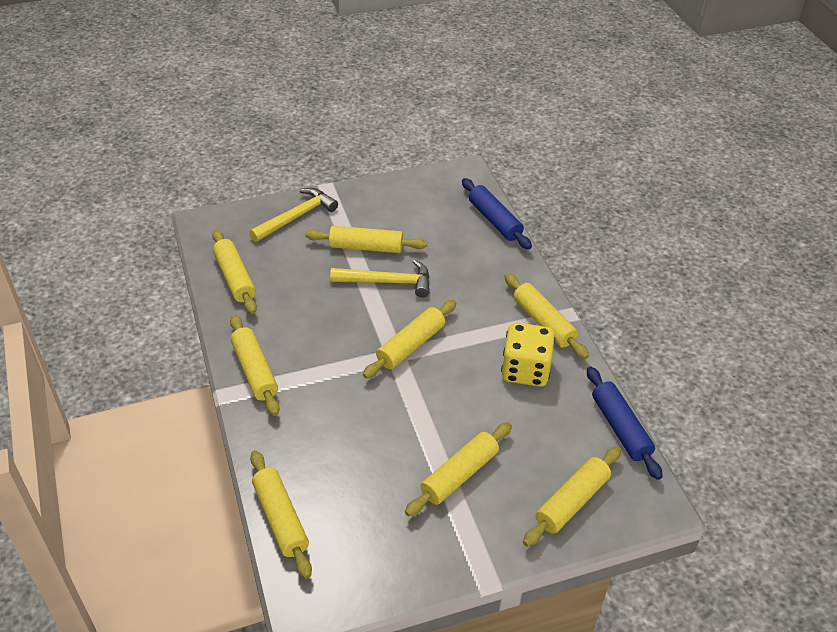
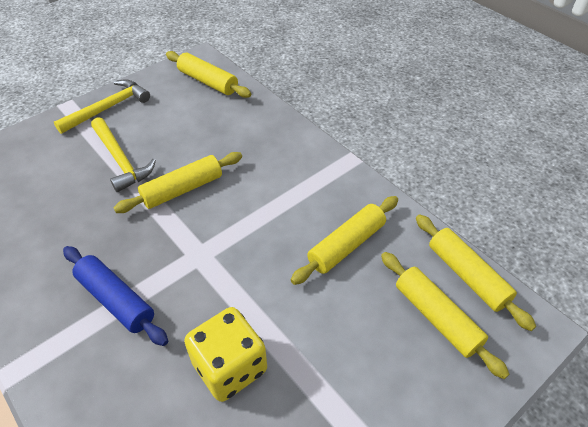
blue rolling pin: 2 -> 1
yellow rolling pin: 8 -> 5

